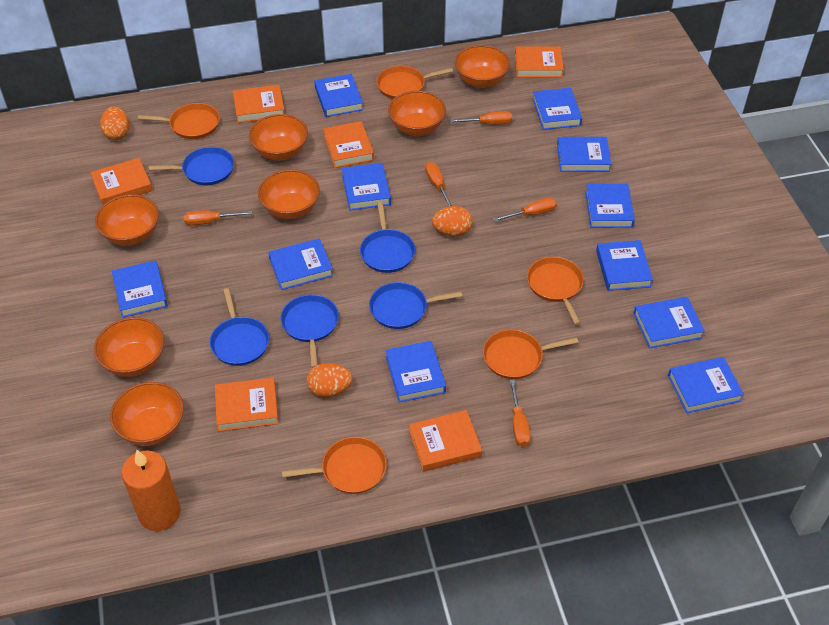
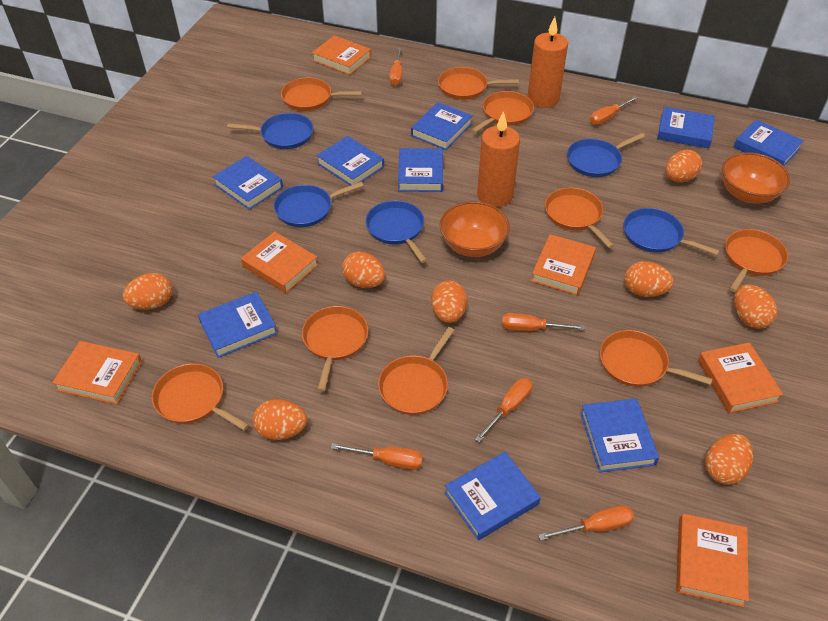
blue book: 11 -> 9
orange bowl: 7 -> 2
orange candle: 1 -> 2
orange egg: 3 -> 8
orange pan: 5 -> 9
orange screwdriver: 5 -> 6

